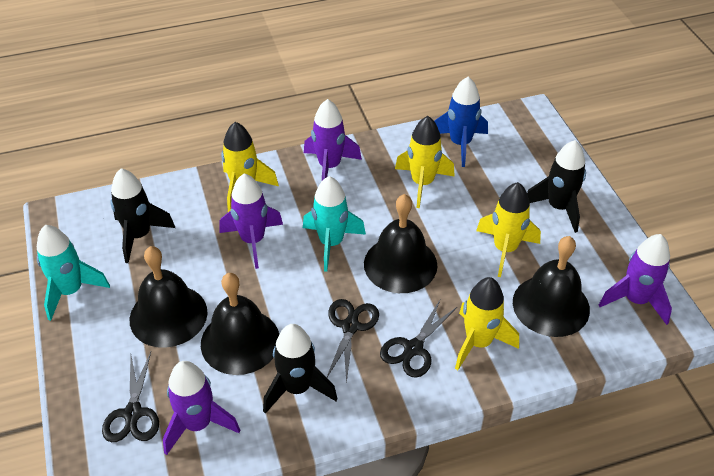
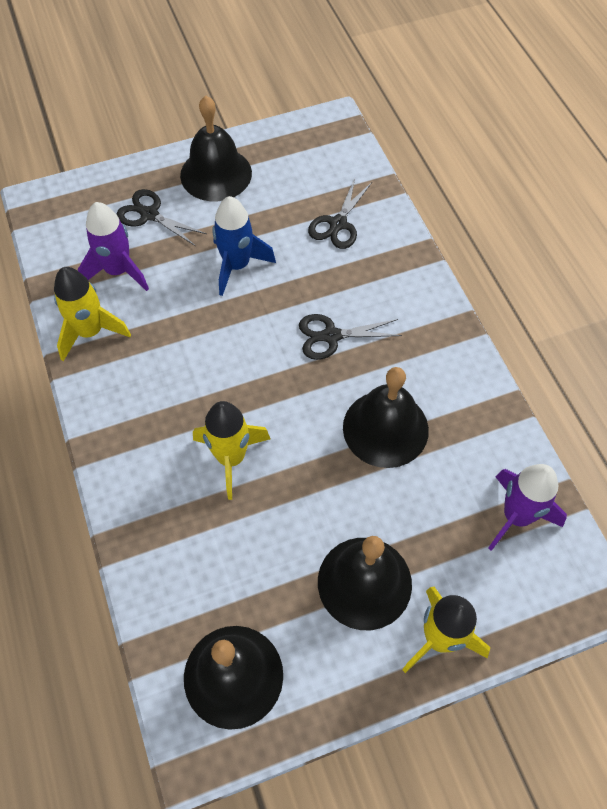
black rocket: 3 -> 0
purple rocket: 4 -> 2
turquoise rocket: 2 -> 0
yellow rocket: 4 -> 3

